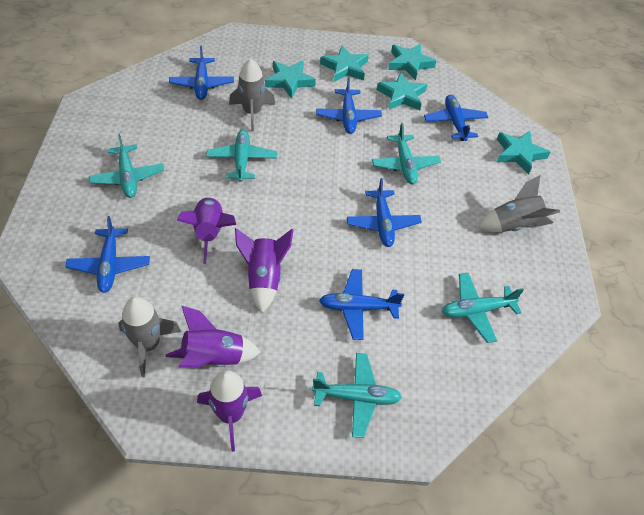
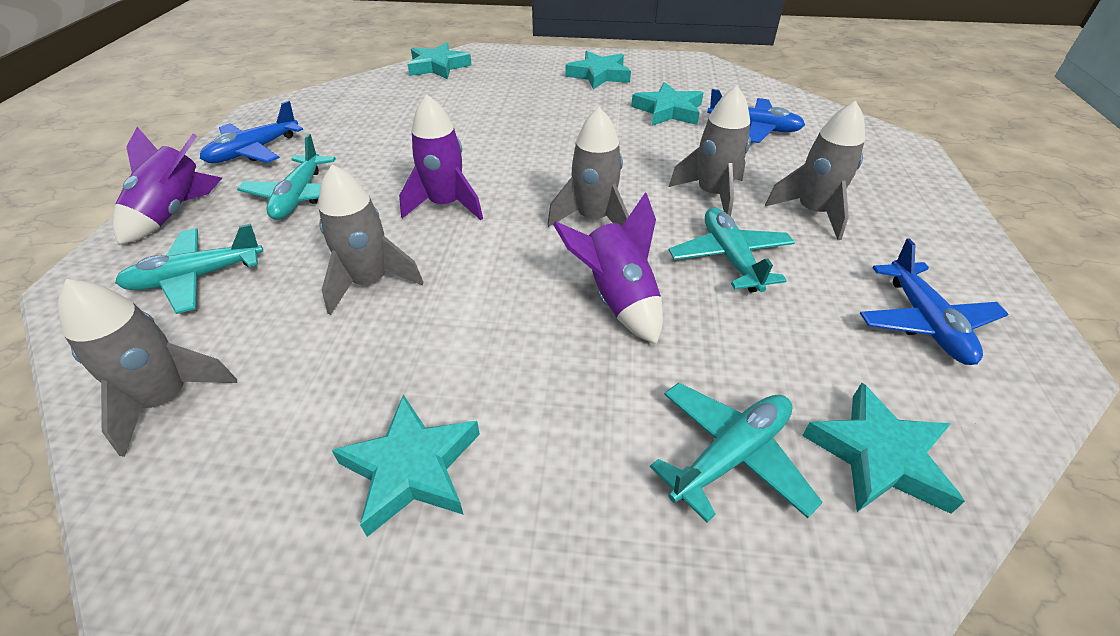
blue plane: 6 -> 3
grey rocket: 3 -> 5
purple rocket: 4 -> 3
turquoise plane: 5 -> 4

